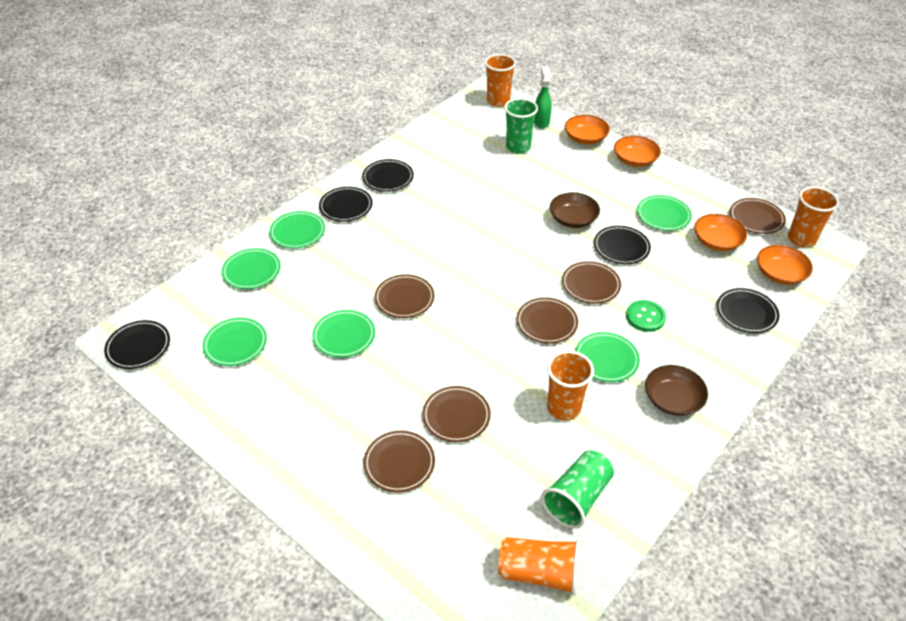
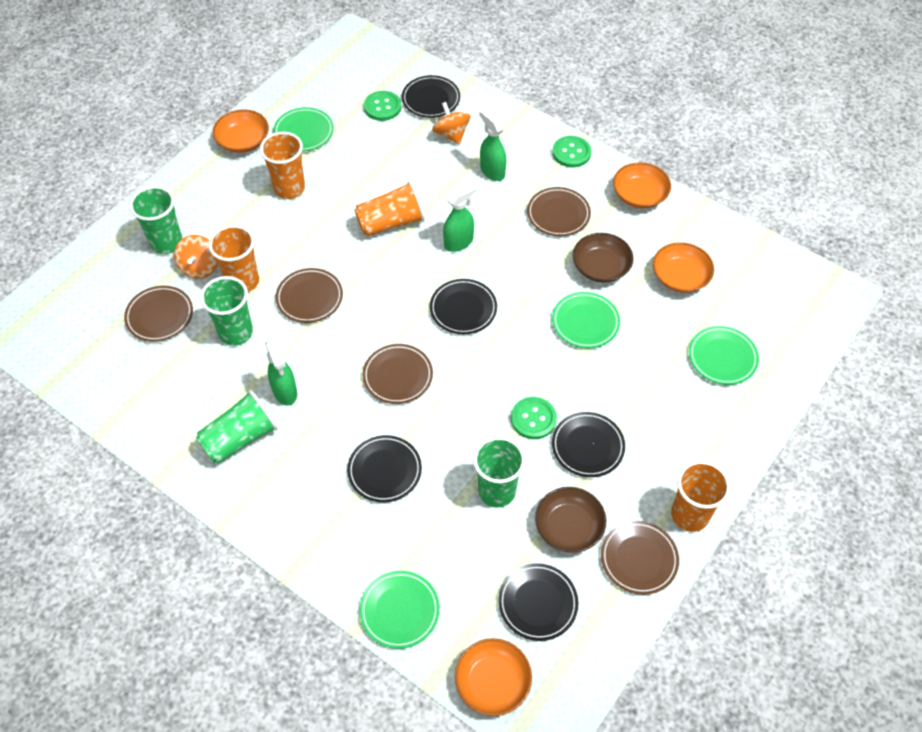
brown plate: 6 -> 5
green button: 1 -> 3
green cup: 2 -> 4
green plate: 6 -> 4
green spray bottle: 1 -> 3
orange spinning top: 0 -> 2

